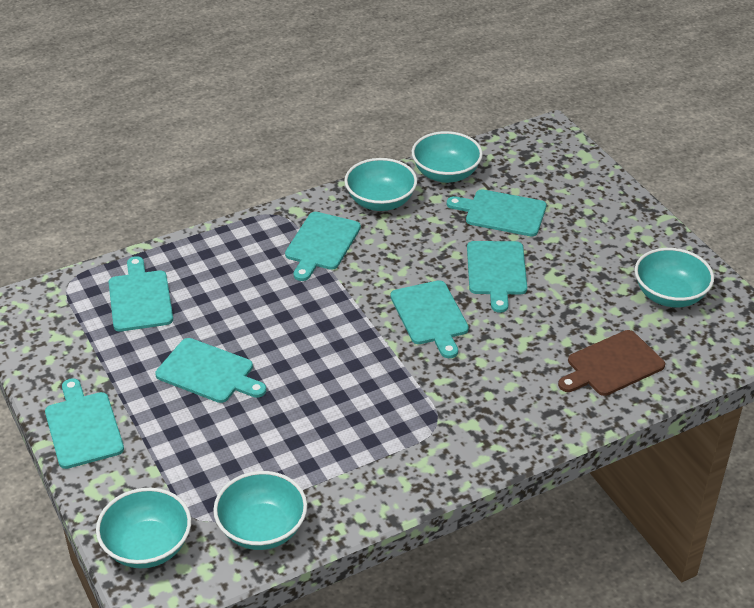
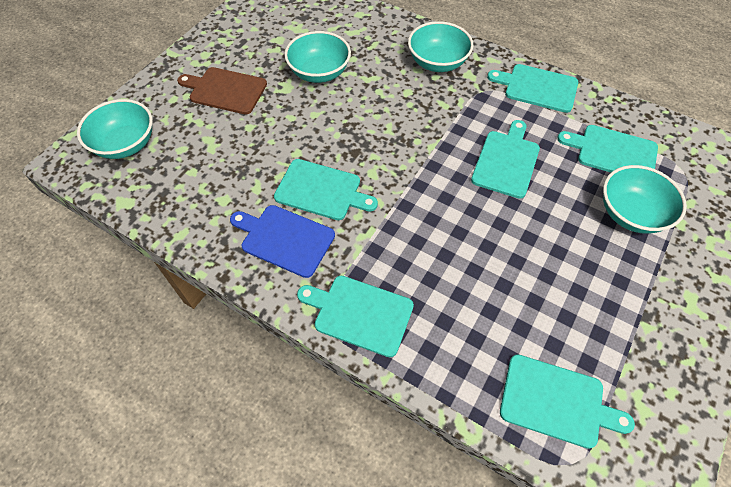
blue cutting board: 0 -> 1
turquoise bowl: 5 -> 4
turquoise cutting board: 7 -> 6

